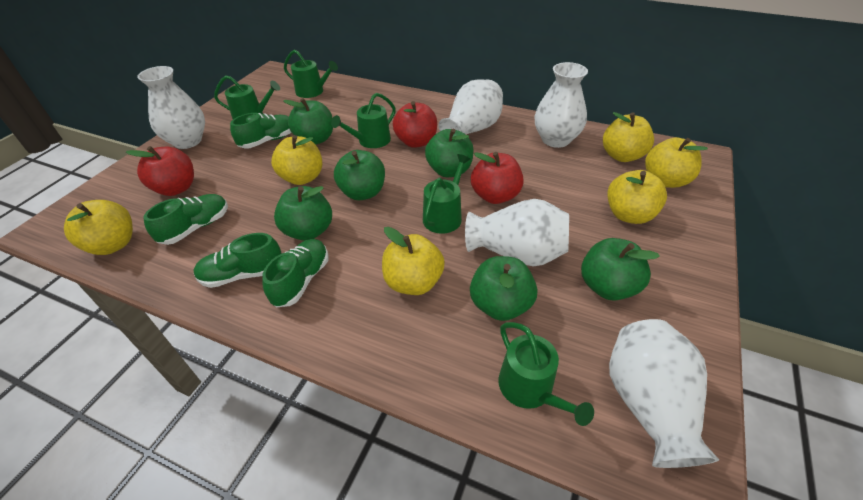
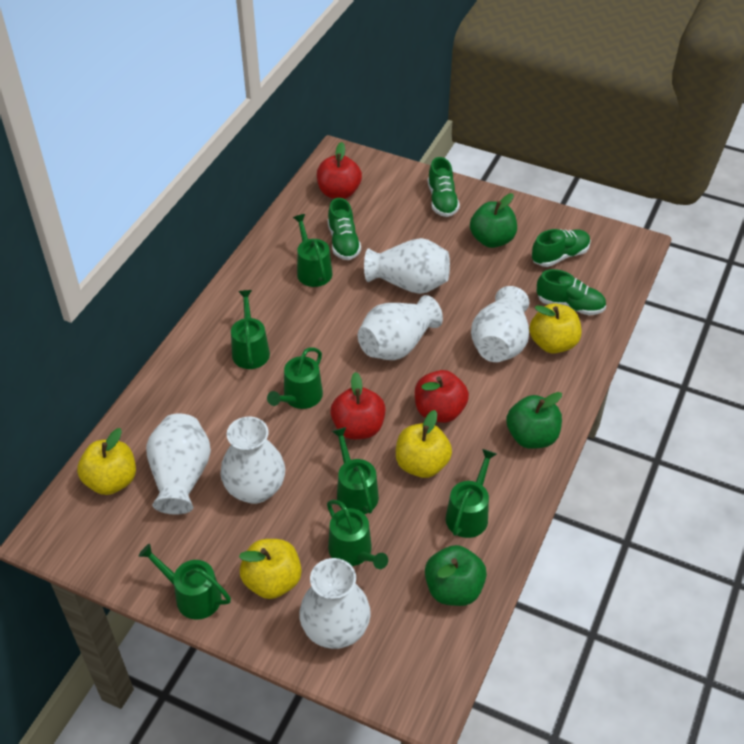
green apple: 6 -> 3
green watering can: 5 -> 7
white vase: 5 -> 6
yellow apple: 6 -> 4

